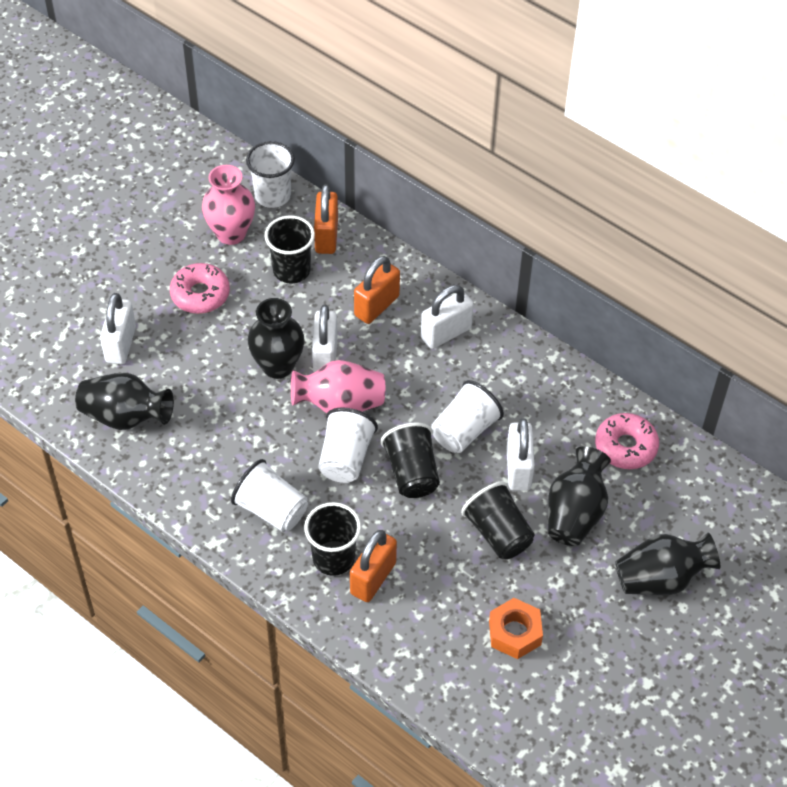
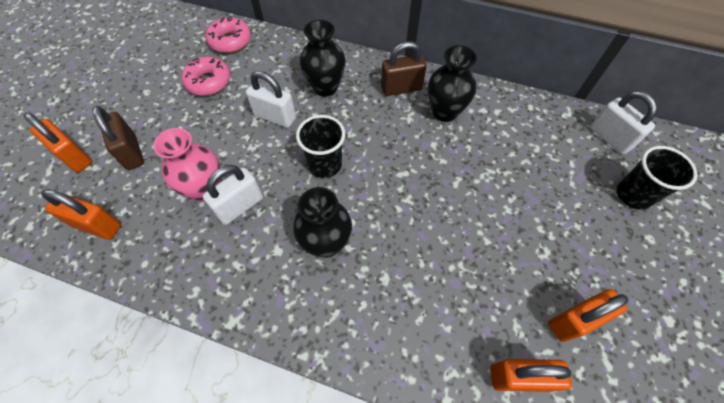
black cup: 4 -> 2
black vase: 4 -> 3
brown padlock: 0 -> 2
orange nut: 1 -> 0
orange padlock: 3 -> 4
pink vase: 2 -> 1
white cup: 4 -> 0
white padlock: 4 -> 3

